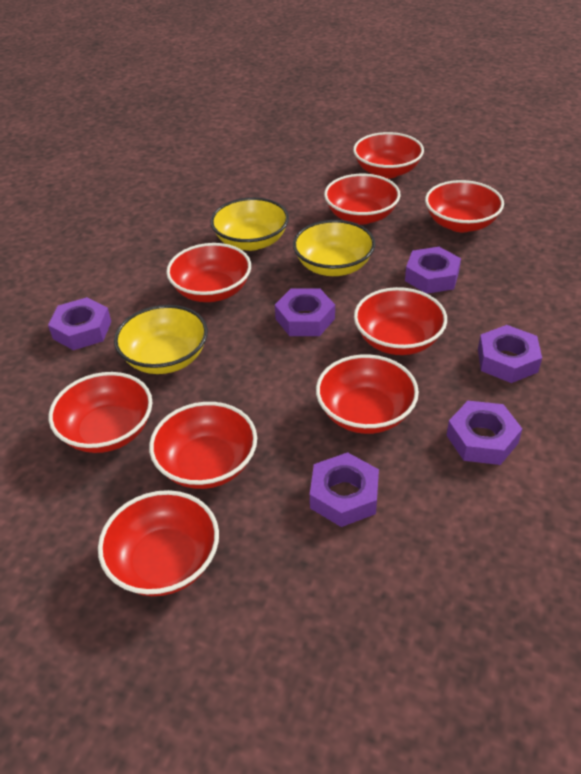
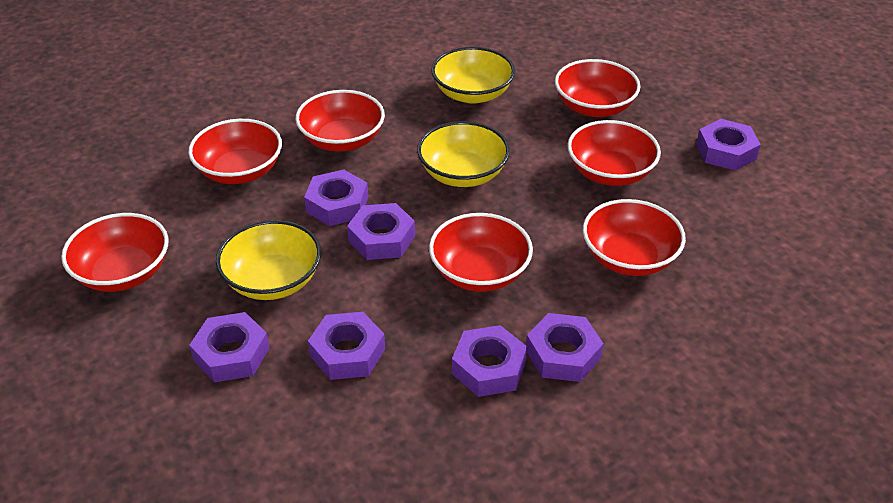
purple nut: 6 -> 7
red bowl: 9 -> 7

